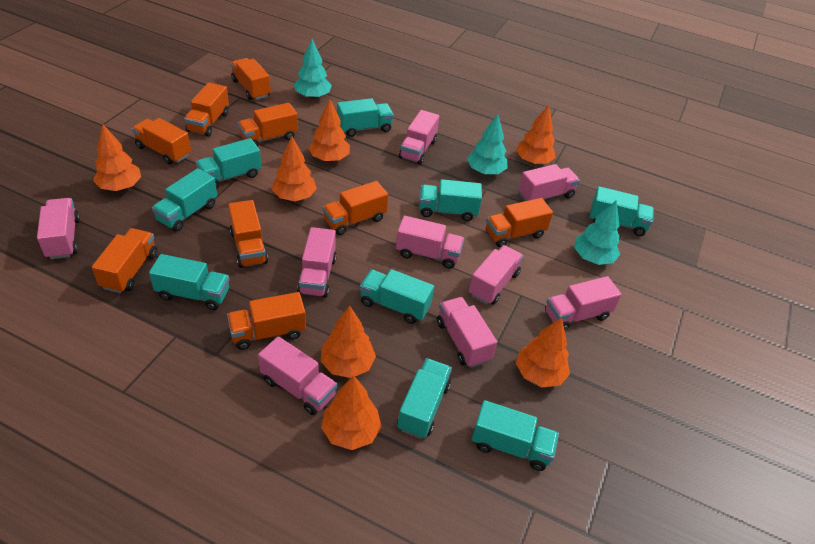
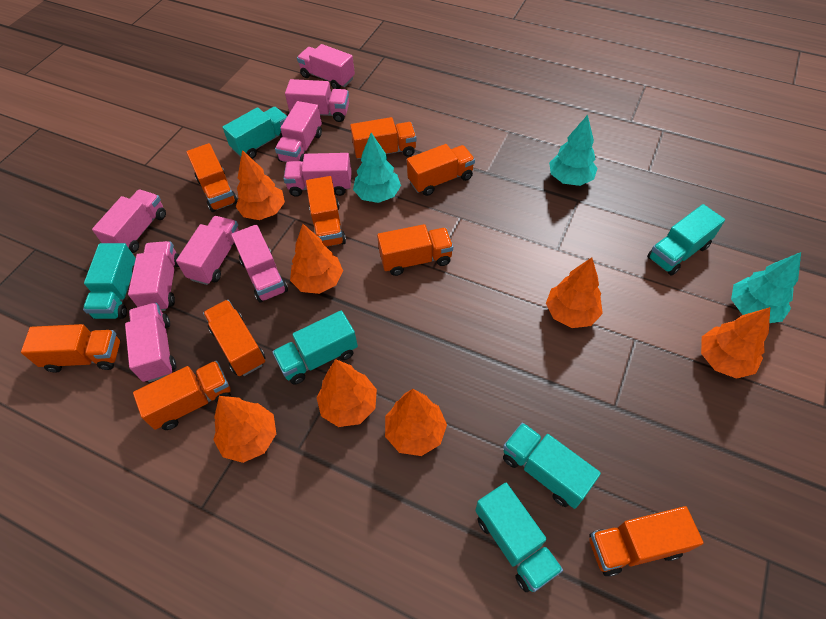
turquoise truck: 9 -> 6

